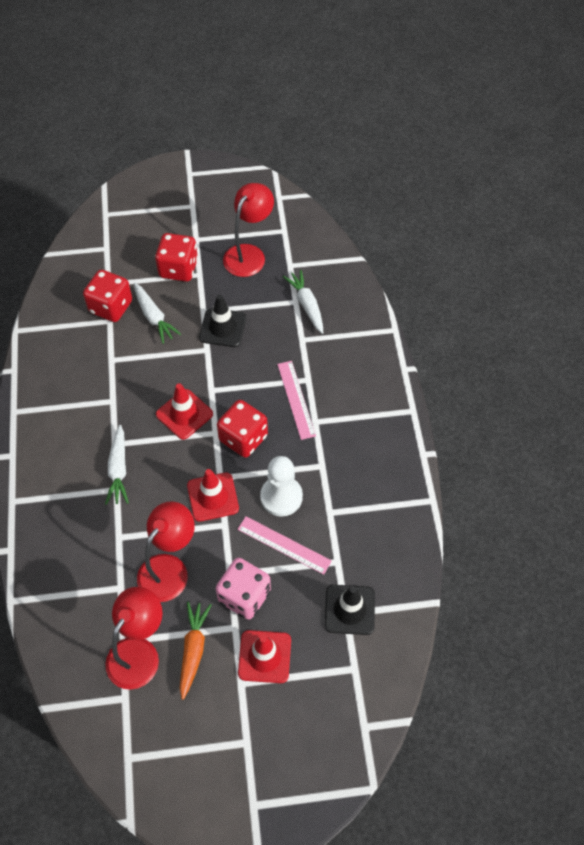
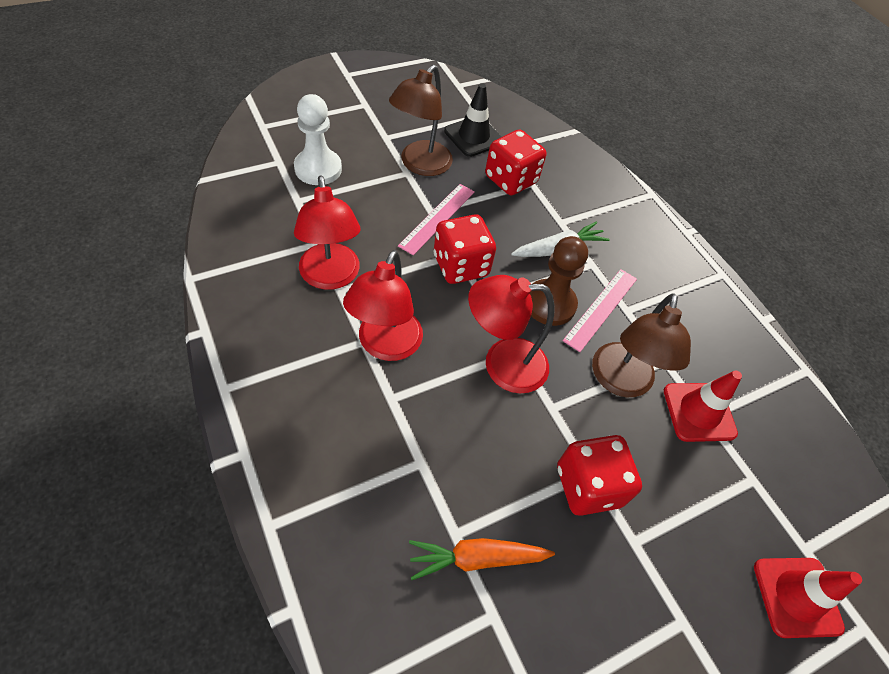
black traffic cone: 2 -> 1
brown lamp: 0 -> 2
brown pawn: 0 -> 1
pink dice: 1 -> 0
red traffic cone: 3 -> 2
white carrot: 3 -> 1

